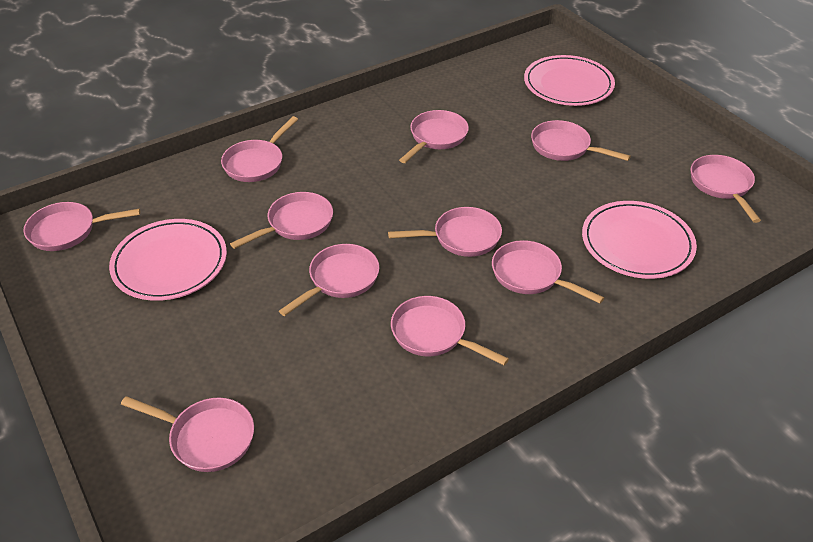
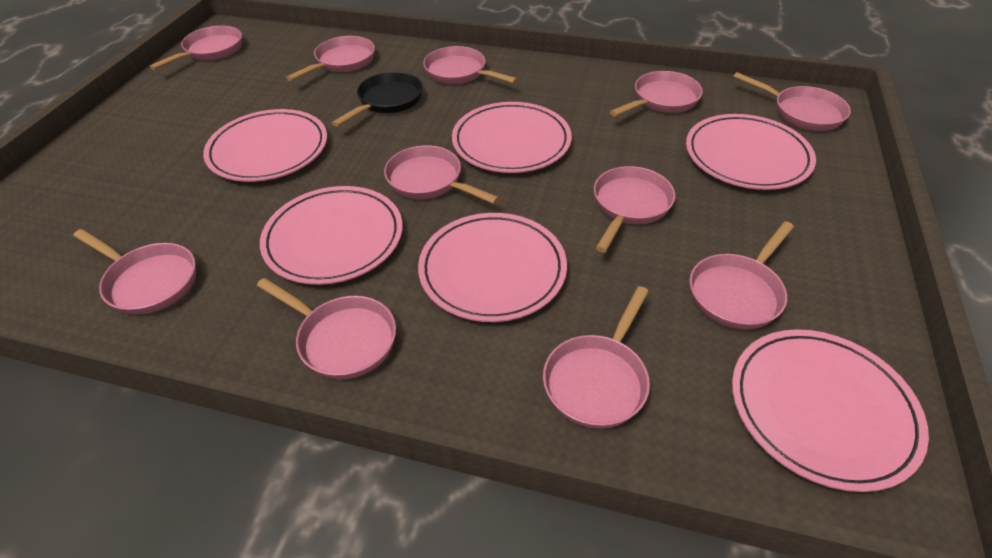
black pan: 0 -> 1
pink plate: 3 -> 6

